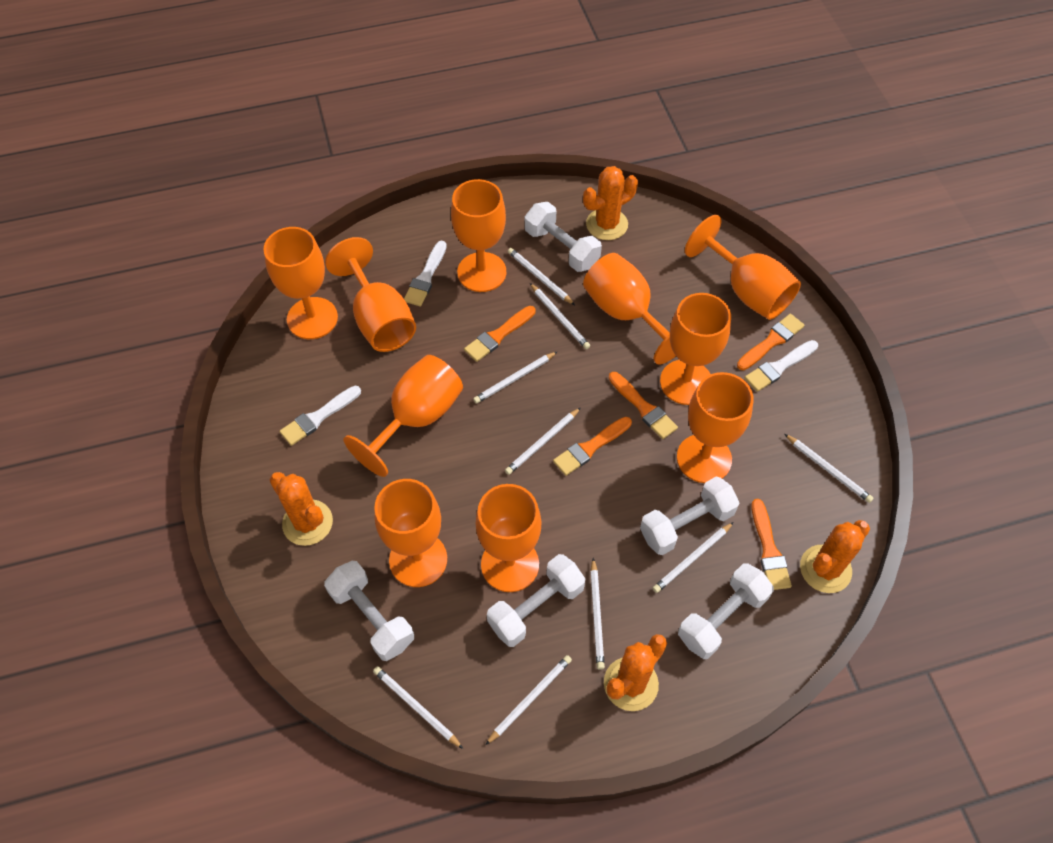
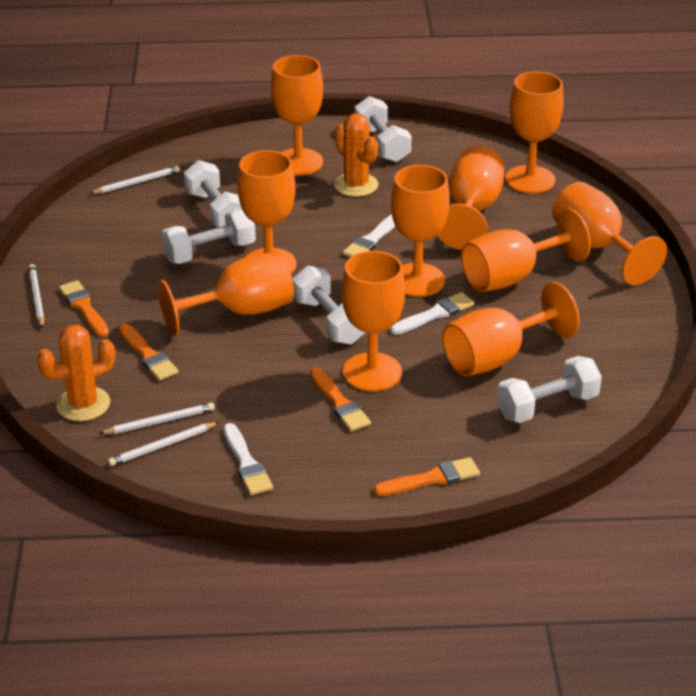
orange brush: 5 -> 4
orange cactus: 4 -> 2
white pencil: 9 -> 4

